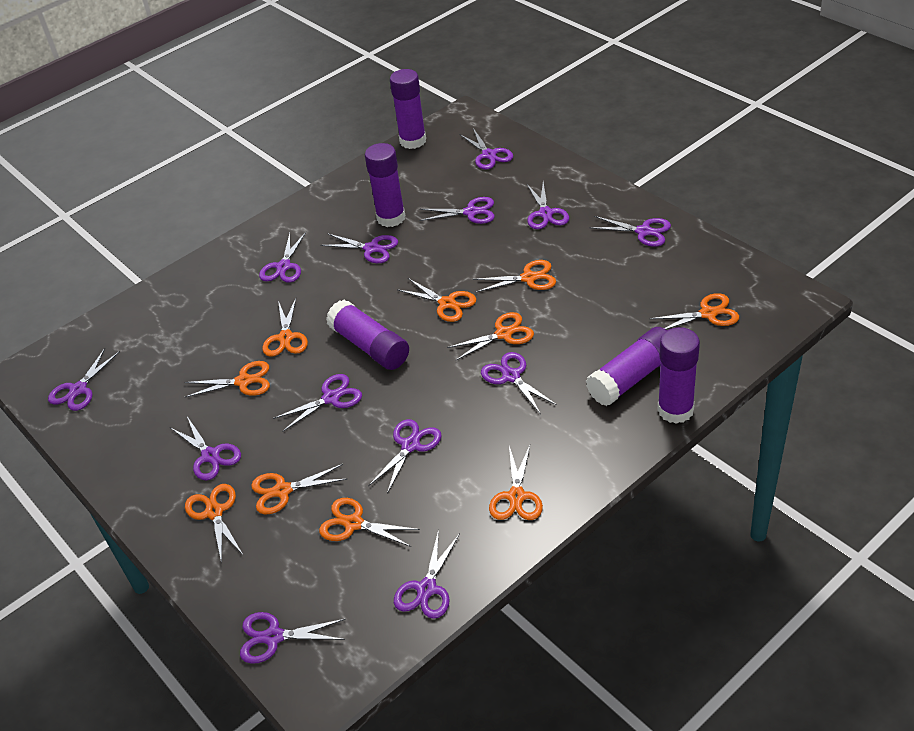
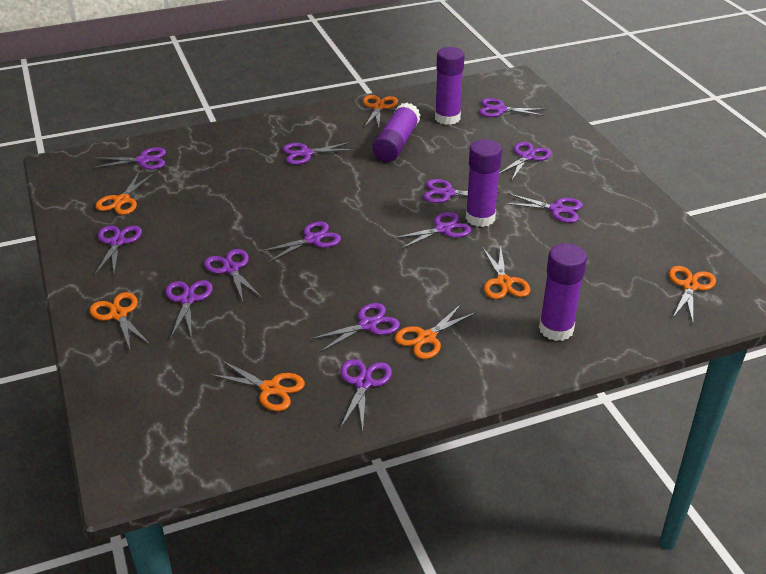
orange scissors: 10 -> 7
purple glue stick: 5 -> 4

